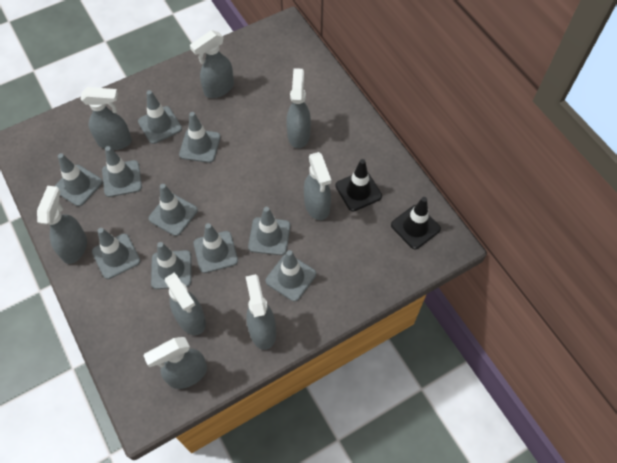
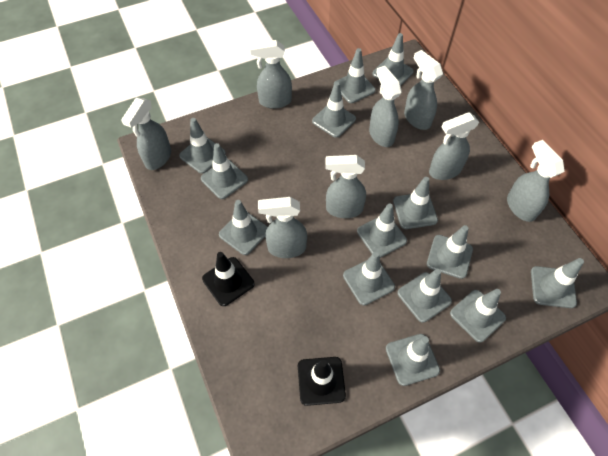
grey traffic cone: 10 -> 14

